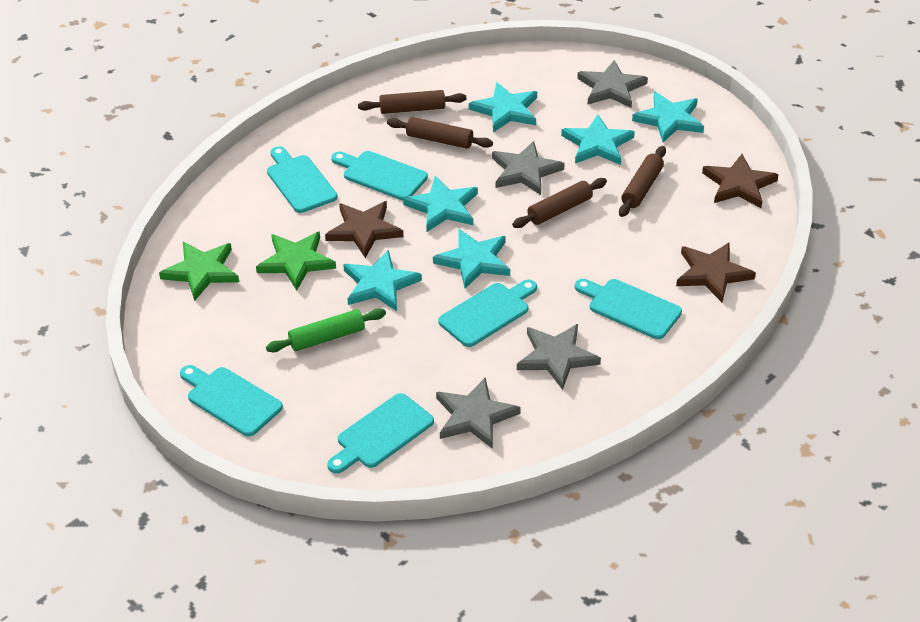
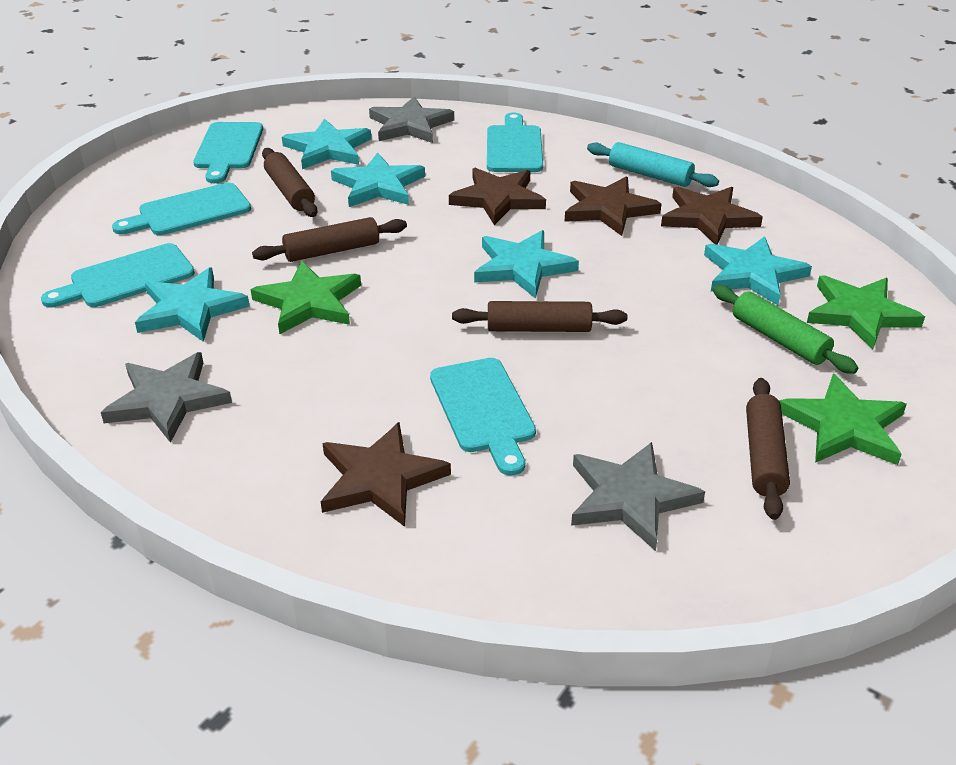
brown star: 3 -> 4
green star: 2 -> 3
grey star: 4 -> 3
turquoise cutting board: 6 -> 5
turquoise rolling pin: 0 -> 1
turquoise star: 6 -> 5

